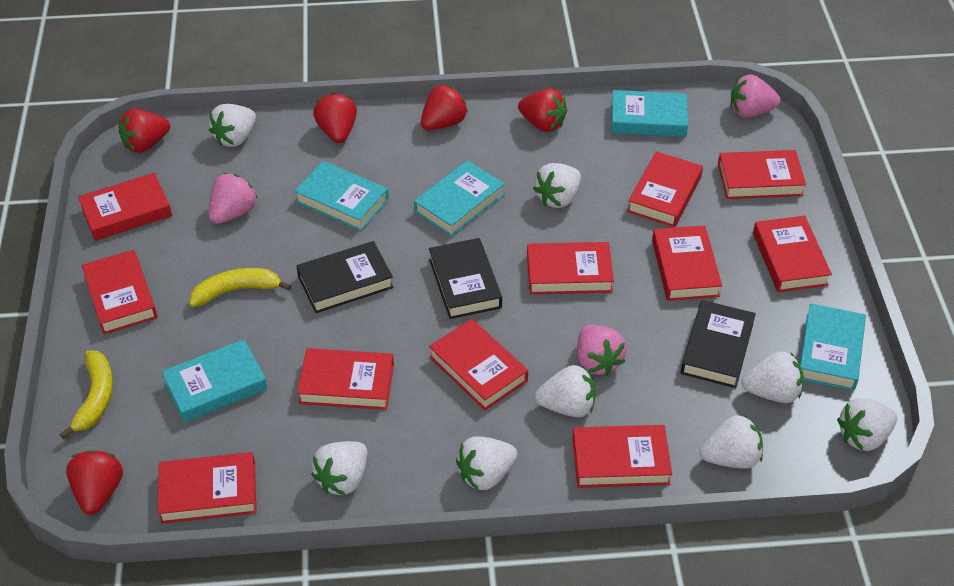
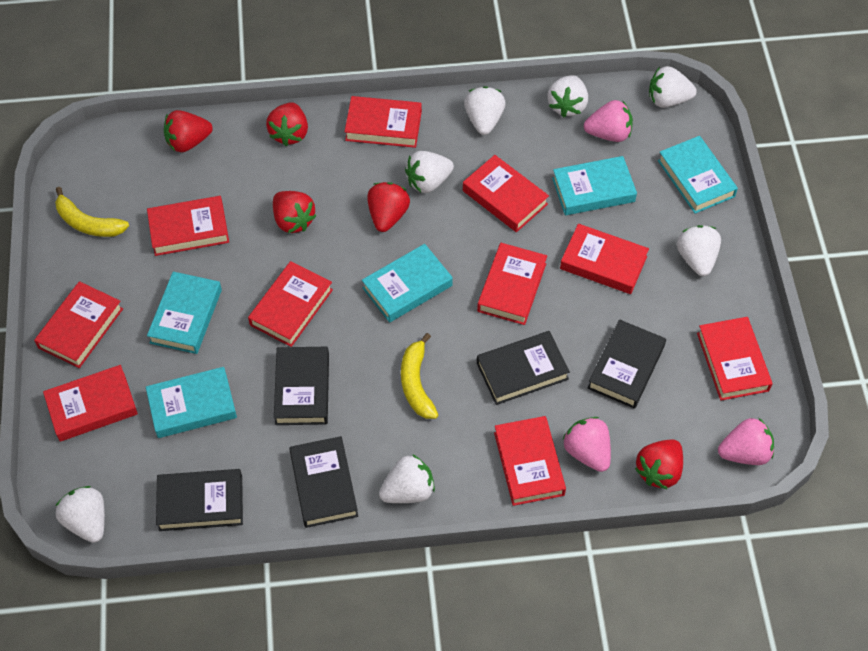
black book: 3 -> 5
red book: 11 -> 10
white strawberry: 8 -> 7

